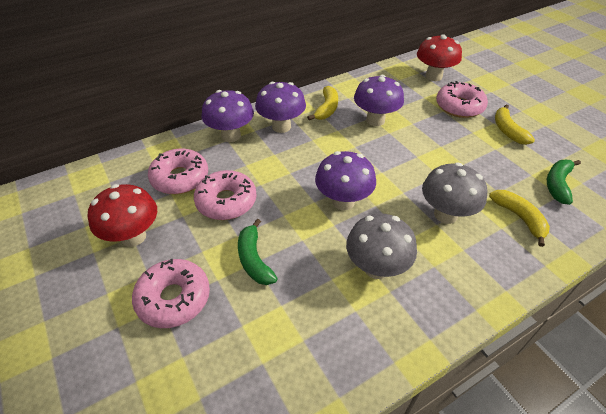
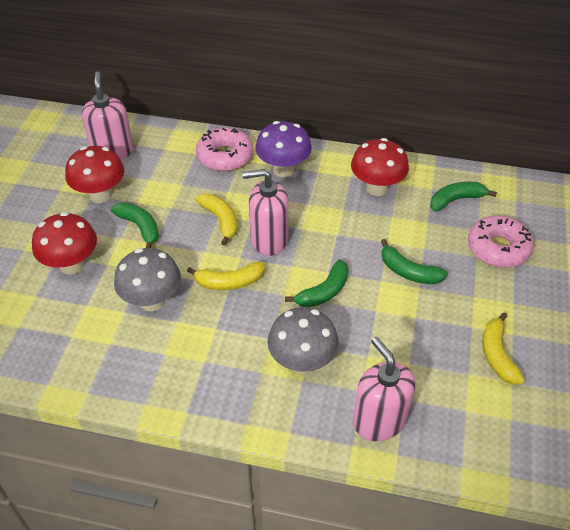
green banana: 2 -> 4
pink donut: 4 -> 2
pink soap dispenser: 0 -> 3
purple mushroom: 4 -> 1
red mushroom: 2 -> 3

